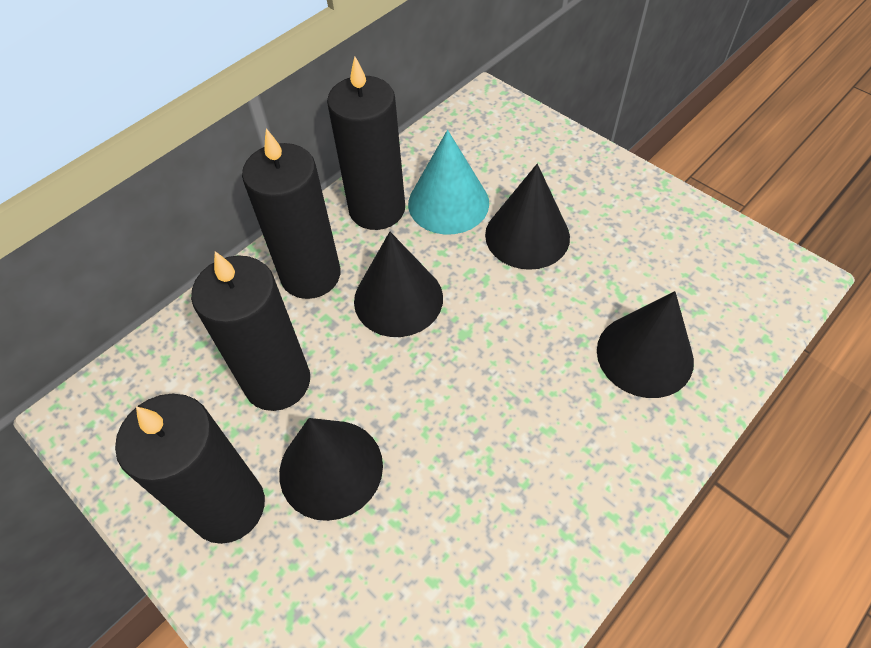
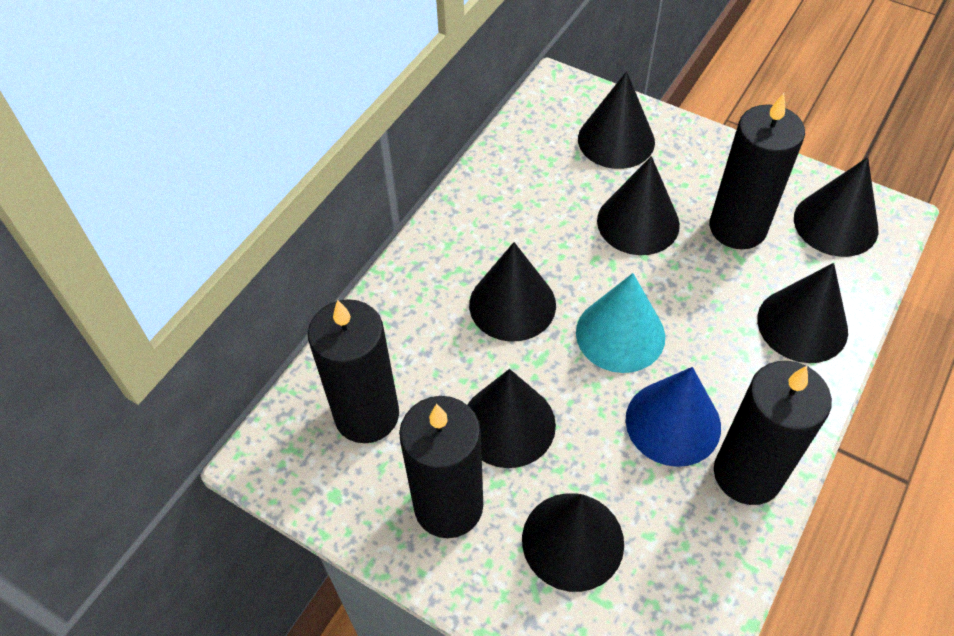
black cone: 4 -> 7
blue cone: 0 -> 1

